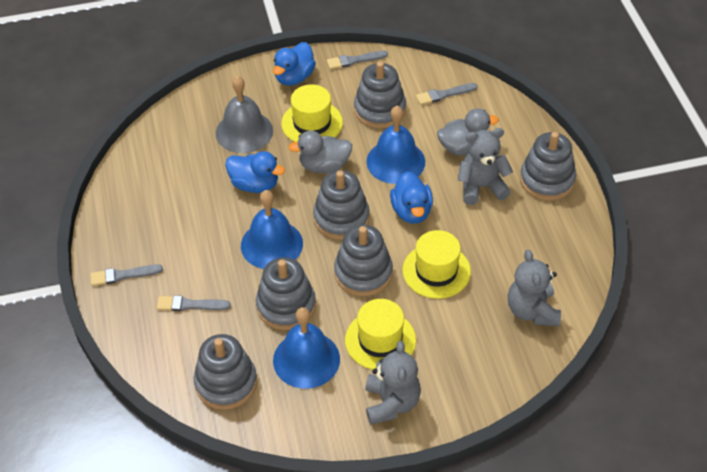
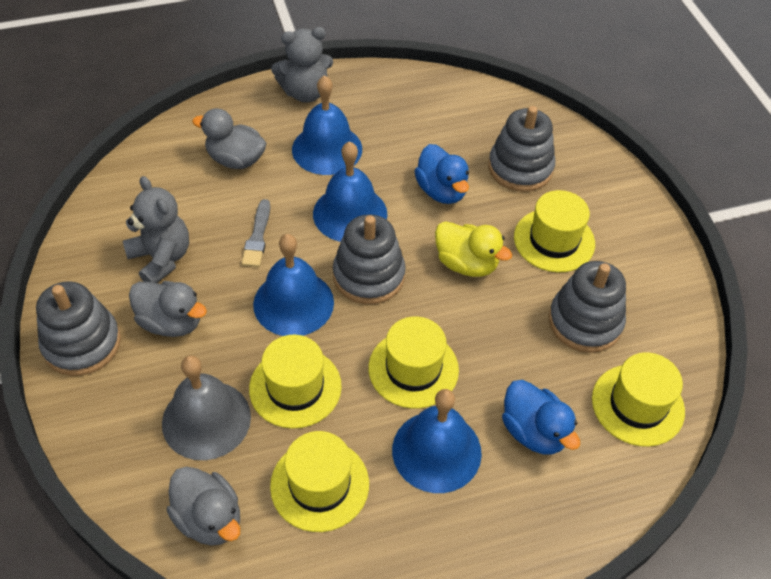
blue bell: 3 -> 4
blue duck: 3 -> 2
grey brush: 4 -> 1
grey duck: 2 -> 3
grey stacking toy: 6 -> 4
grey teddy bear: 3 -> 2
yellow duck: 0 -> 1
yellow hat: 3 -> 5

